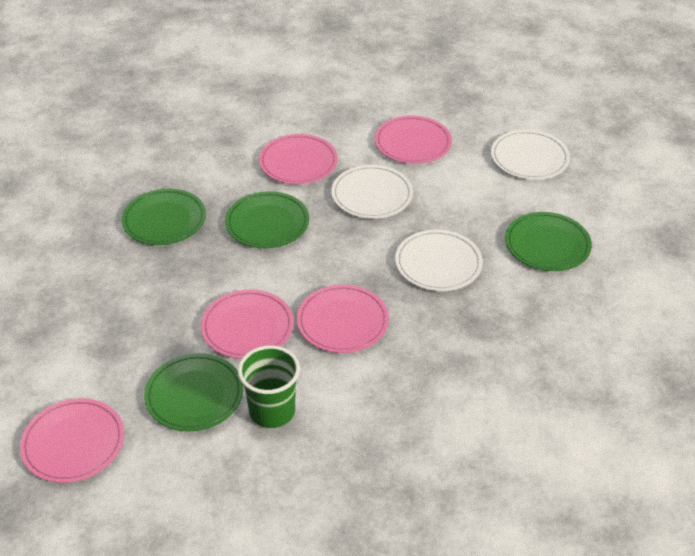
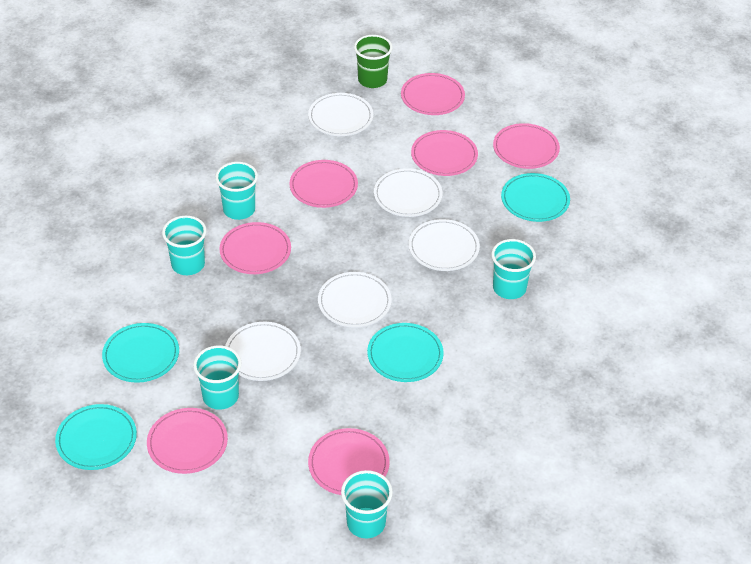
green plate: 4 -> 0
pink plate: 5 -> 7
turquoise cup: 0 -> 5
turquoise plate: 0 -> 4
white plate: 3 -> 5

